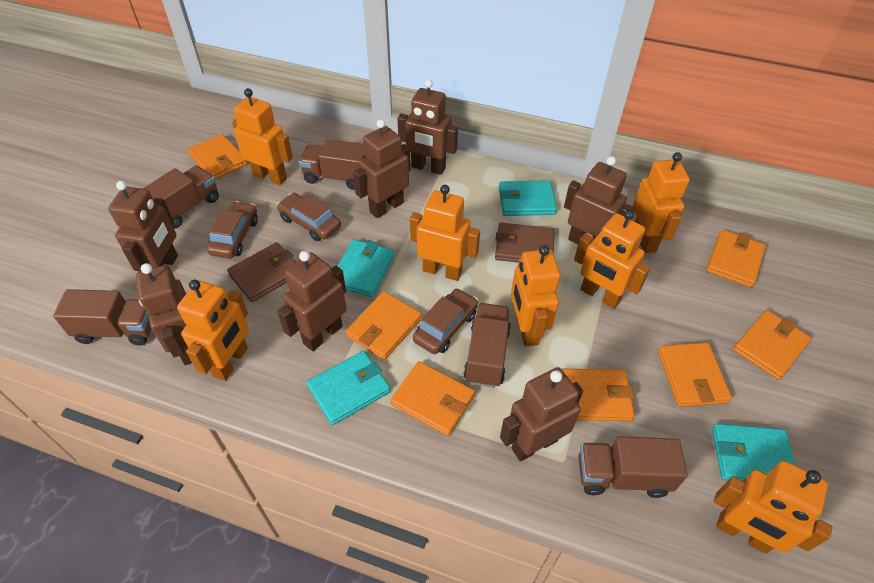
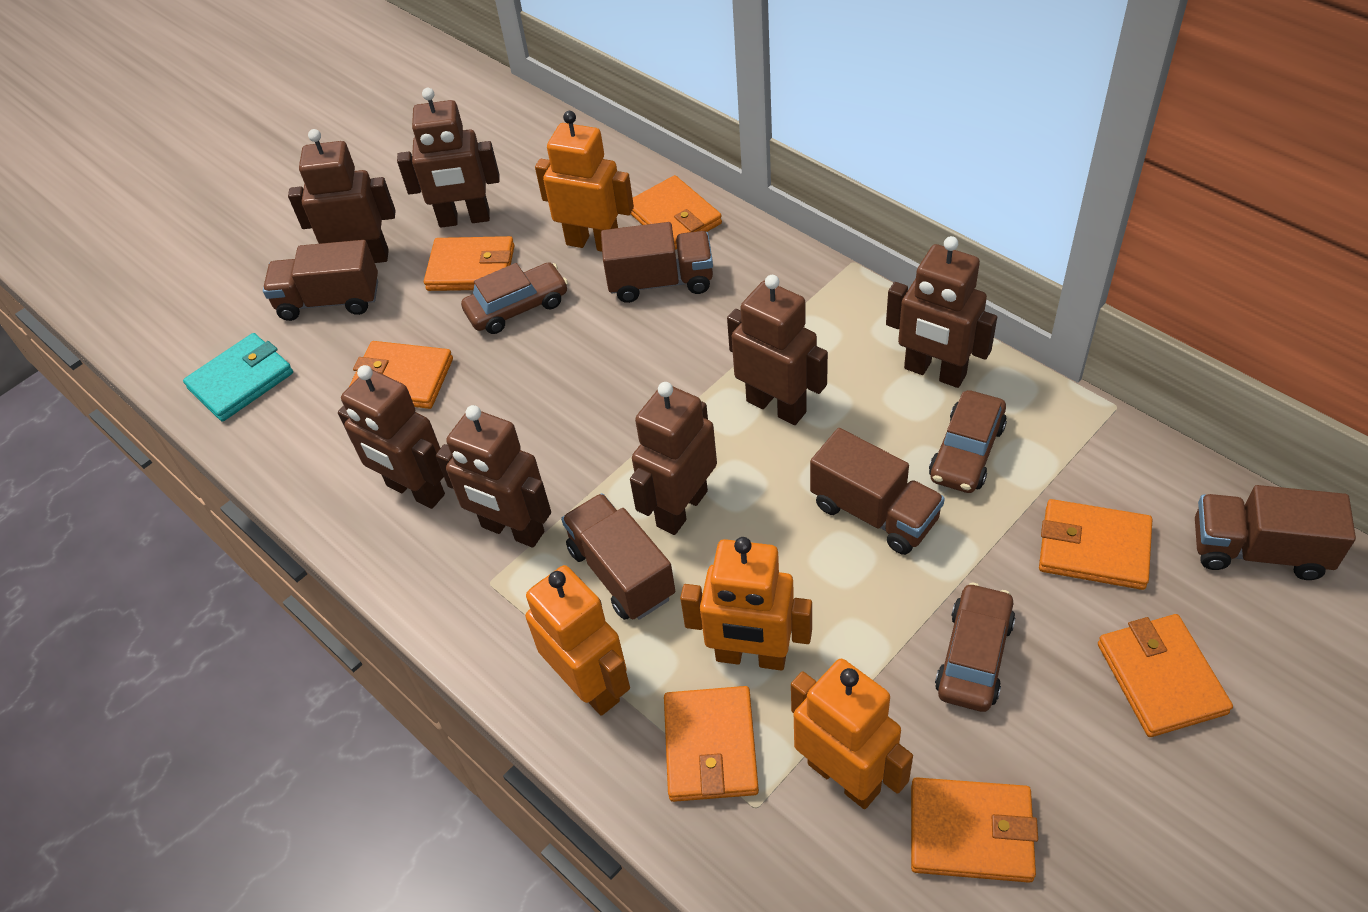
brown wallet: 2 -> 0
orange robot: 7 -> 4
turquoise wallet: 4 -> 1

